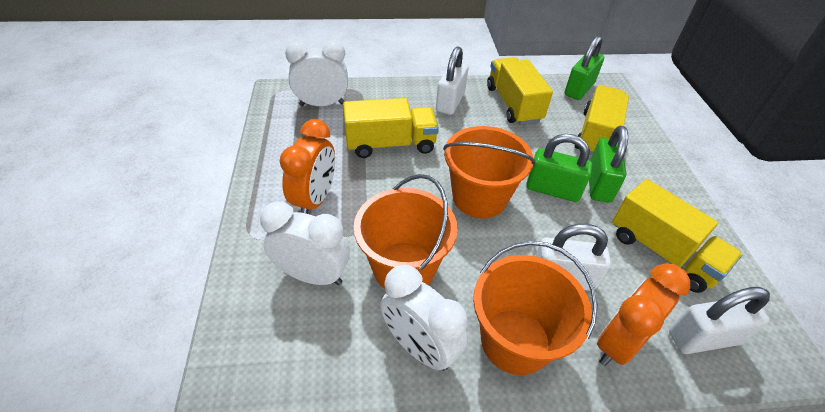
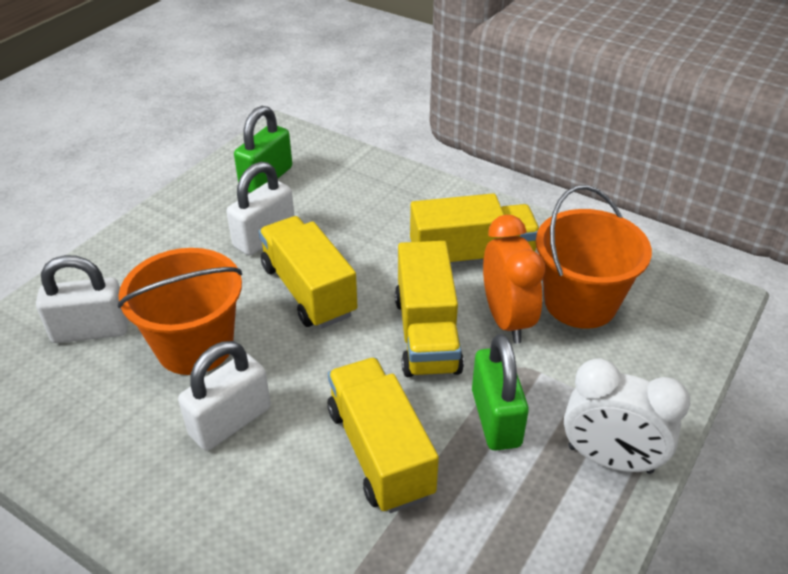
green padlock: 3 -> 2
orange bucket: 3 -> 2
orange clock: 2 -> 1
white clock: 3 -> 1

